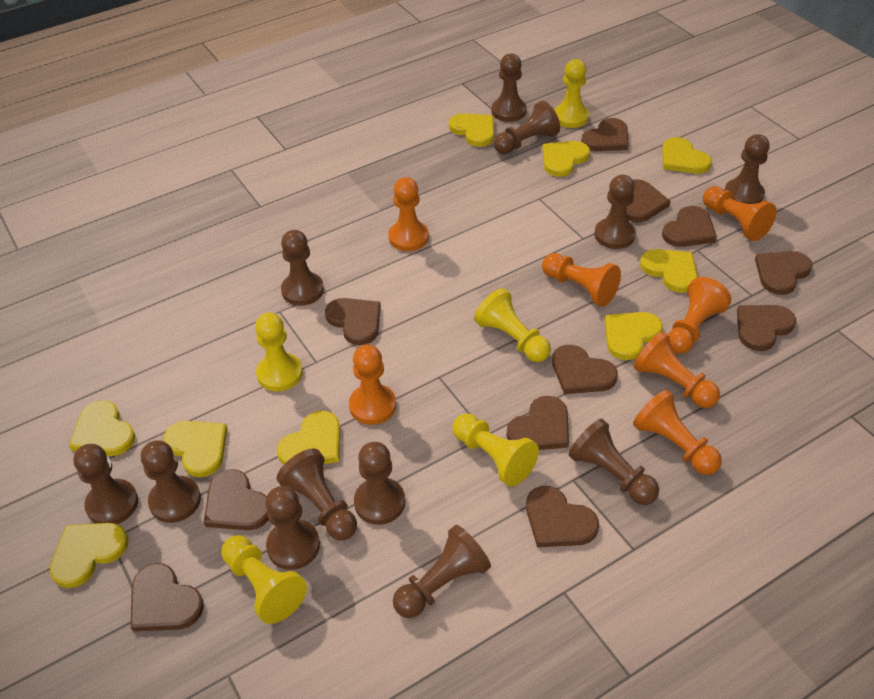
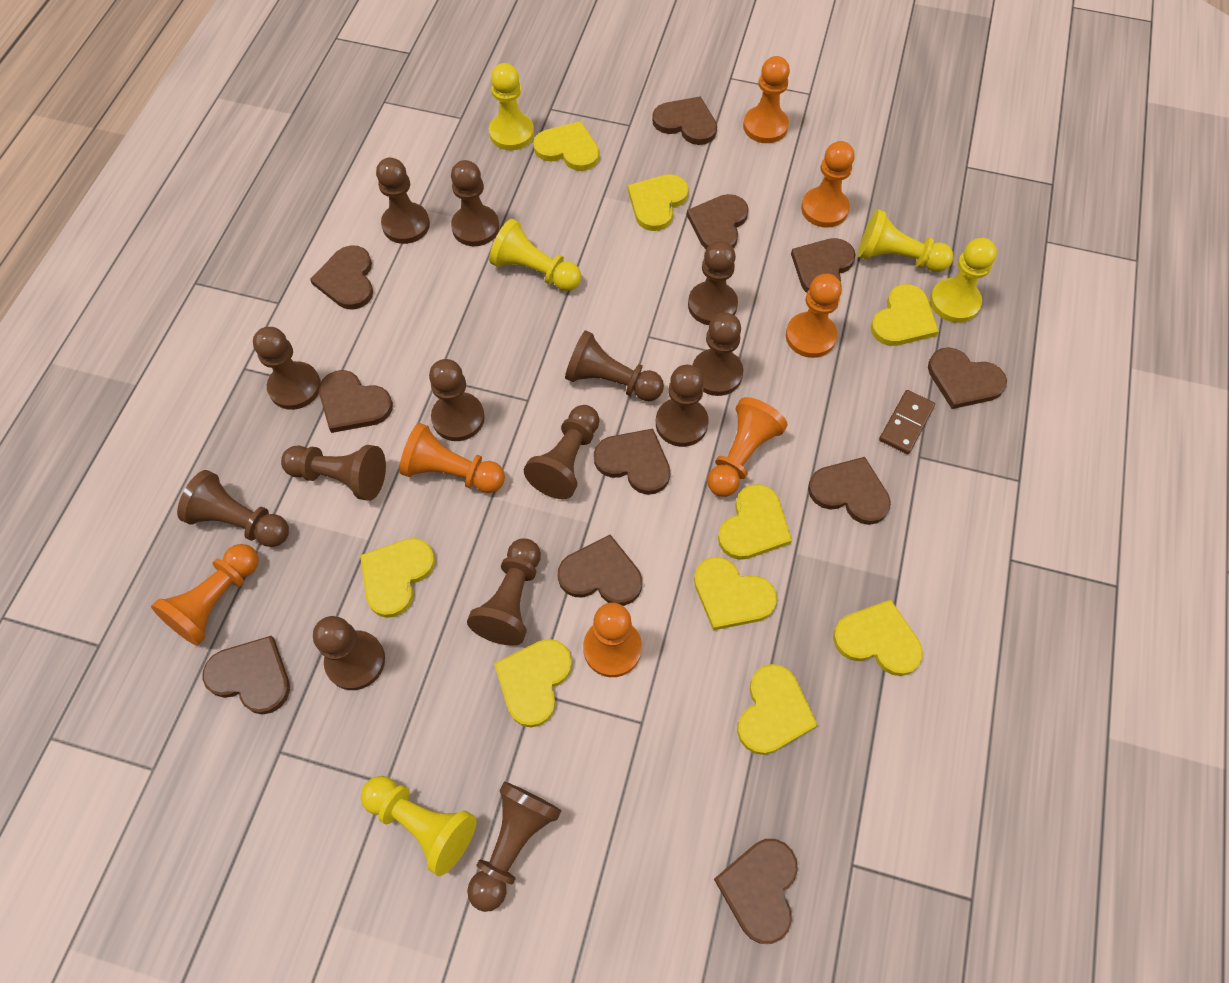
brown domino: 0 -> 1
brown pawn: 12 -> 14

